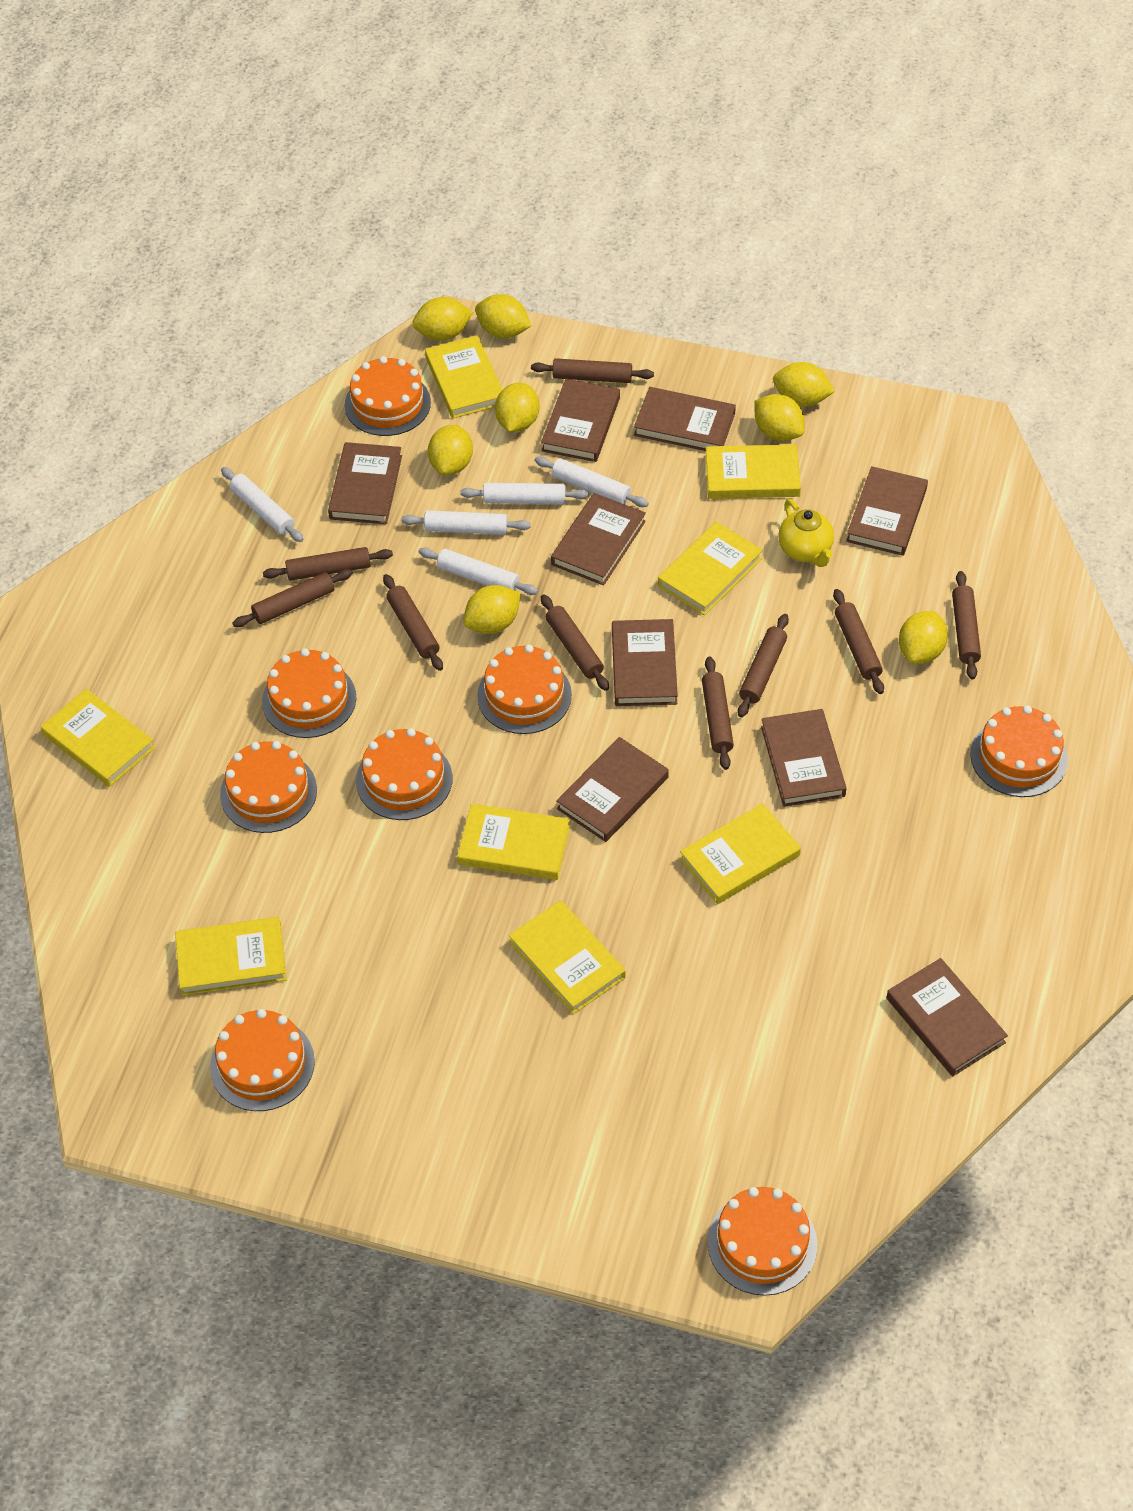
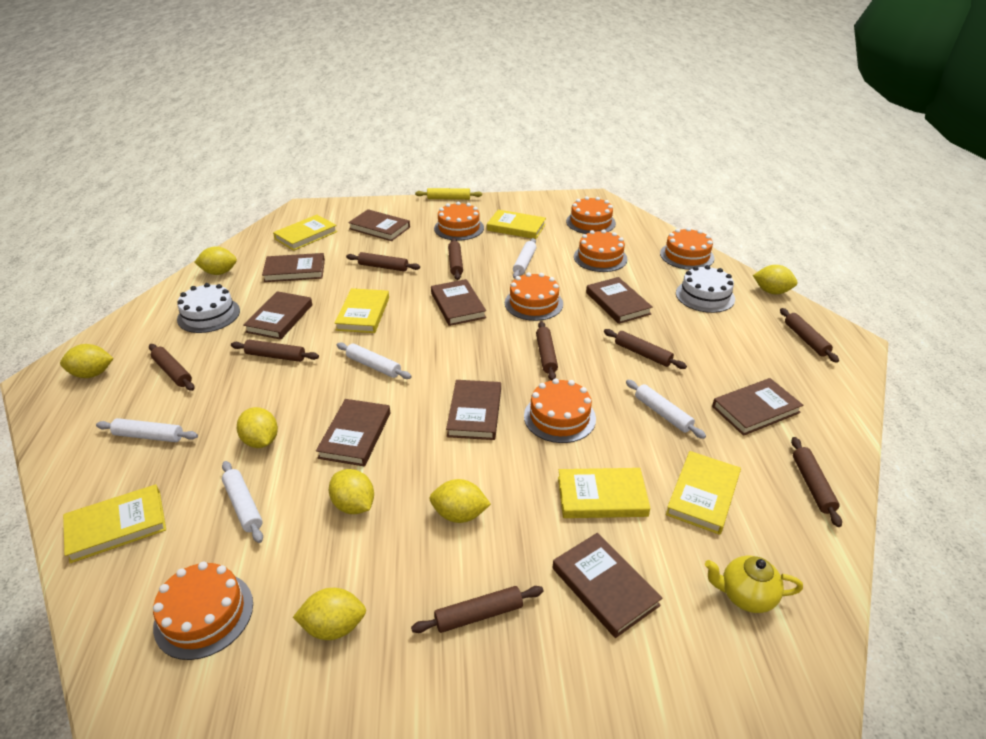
orange cake: 8 -> 7
white cake: 0 -> 2
yellow book: 8 -> 6
yellow lemon: 8 -> 7
yellow rolling pin: 0 -> 1

